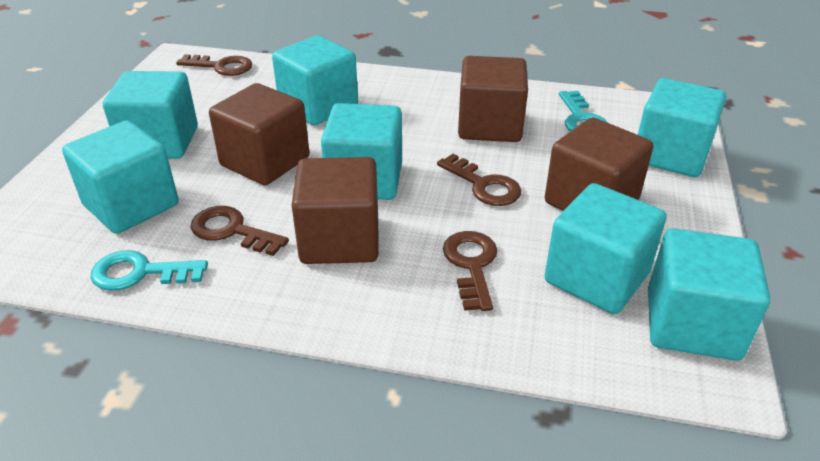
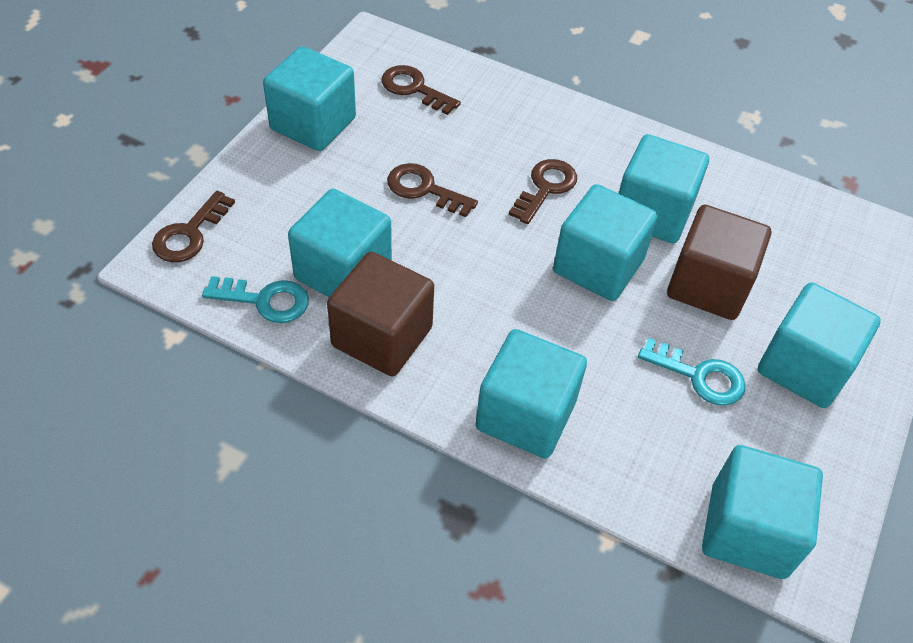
brown cube: 4 -> 2

